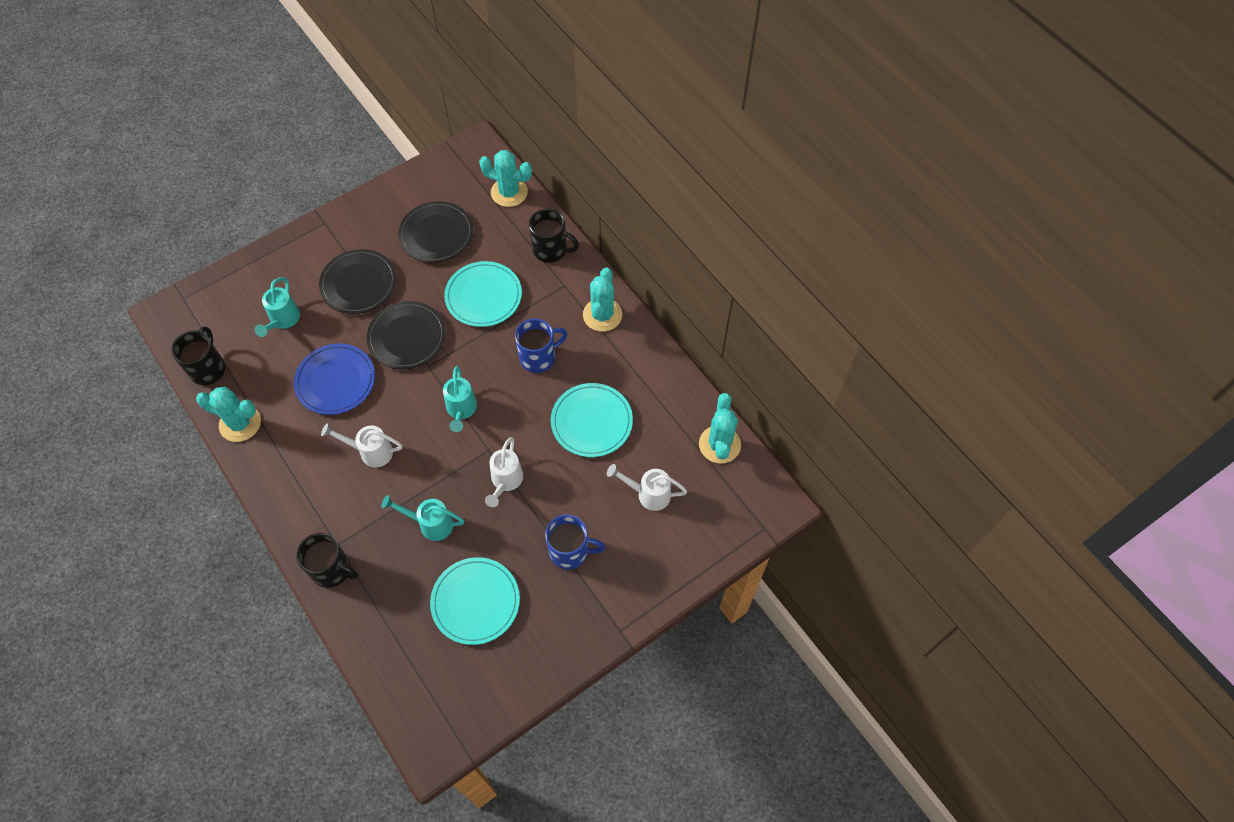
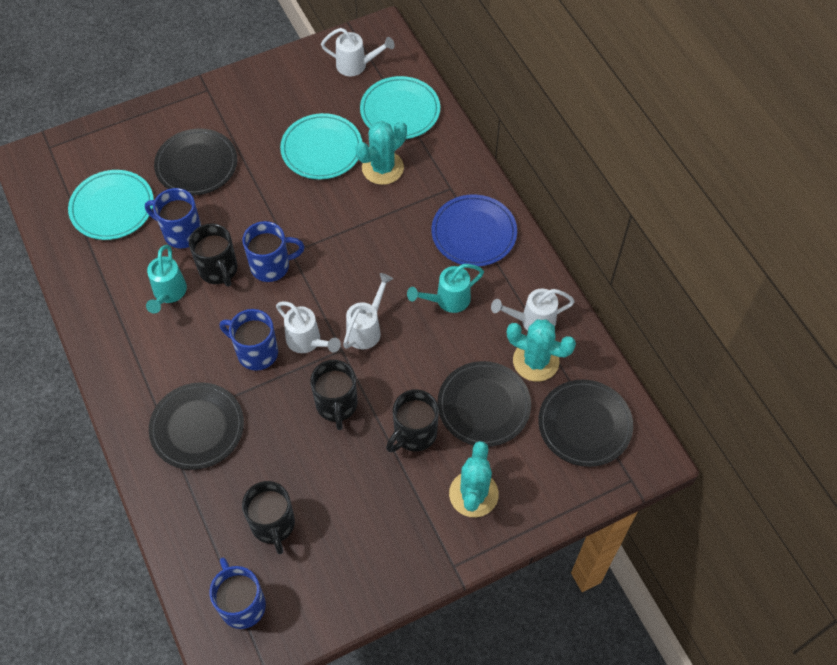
black mug: 3 -> 4
black plate: 3 -> 4
blue mug: 2 -> 4
turquoise cactus: 4 -> 3
turquoise watering can: 3 -> 2
white watering can: 3 -> 4

